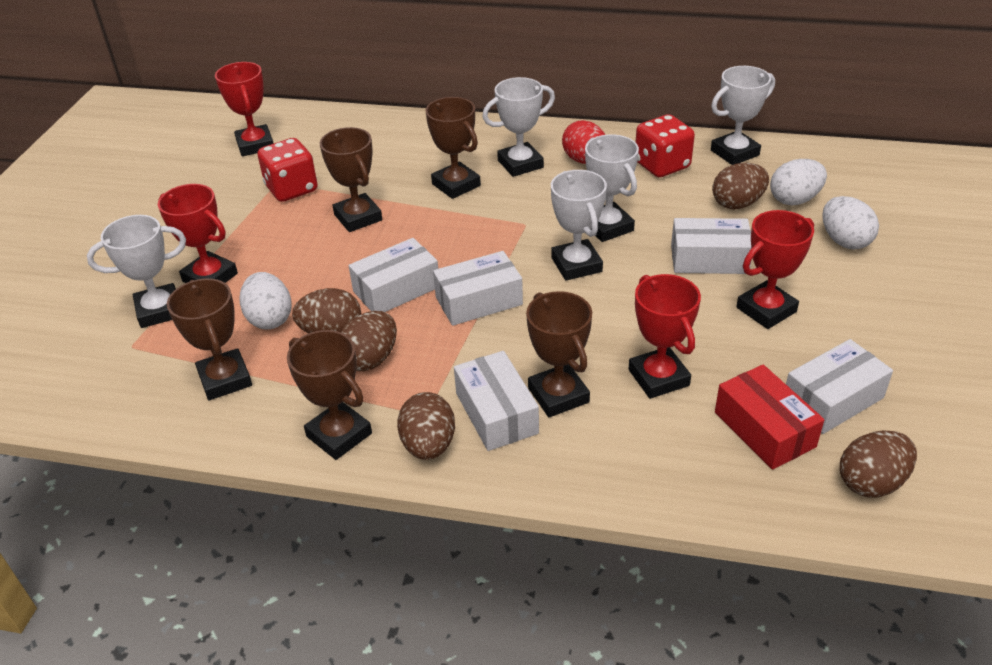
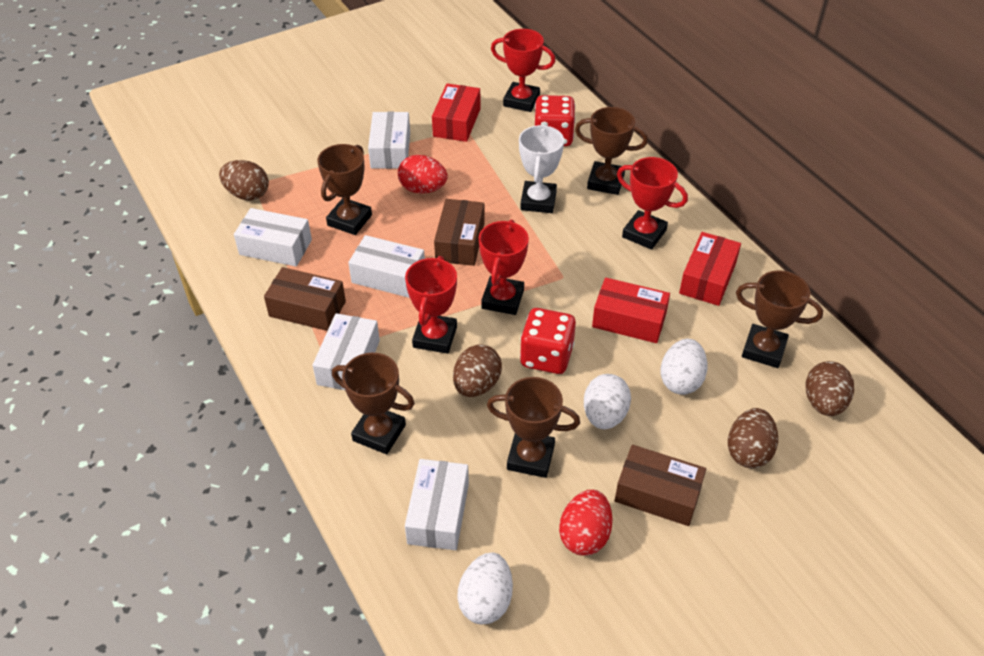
brown box: 0 -> 3
brown egg: 5 -> 4
red box: 1 -> 3
red egg: 1 -> 2
white trophy: 5 -> 1

